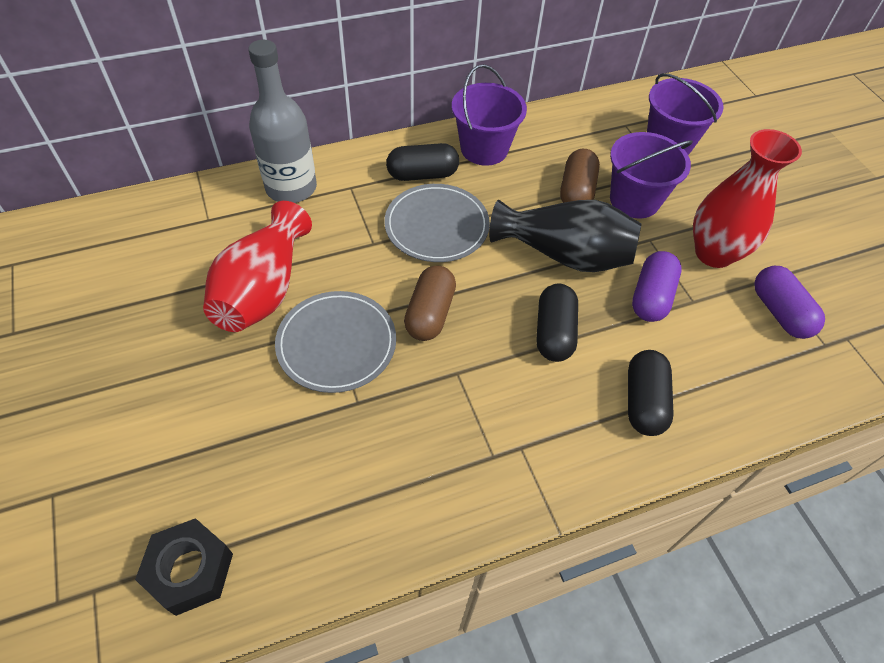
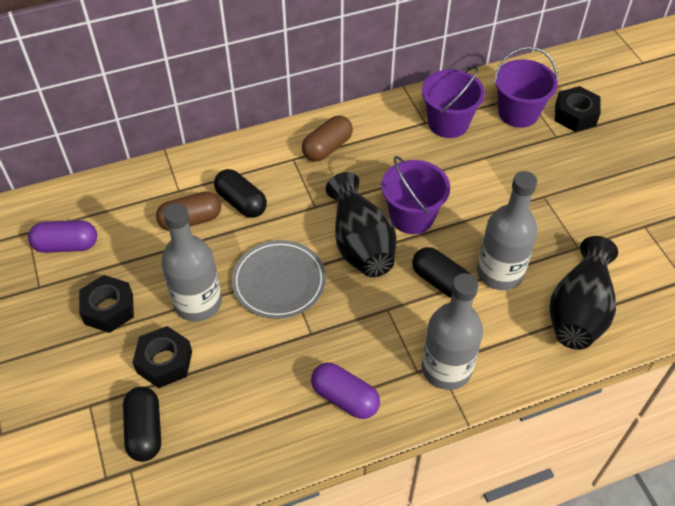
black nut: 1 -> 3
black vase: 1 -> 2
grey bottle: 1 -> 3
grey plate: 2 -> 1
red vase: 2 -> 0

